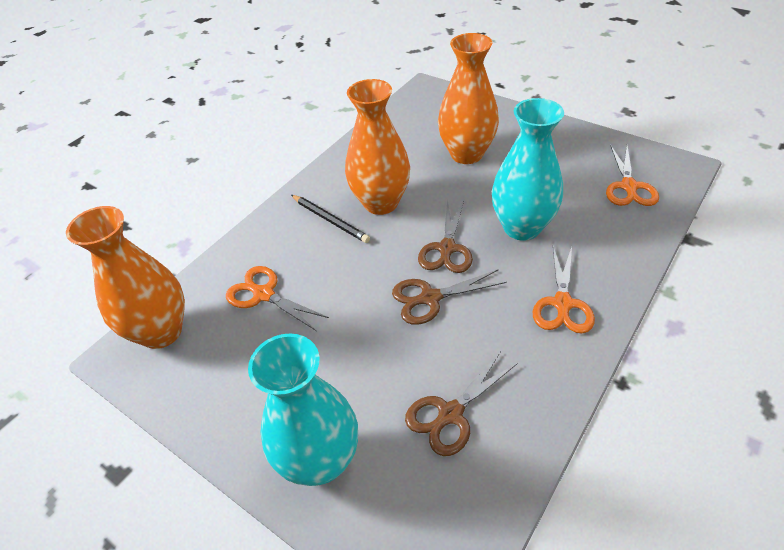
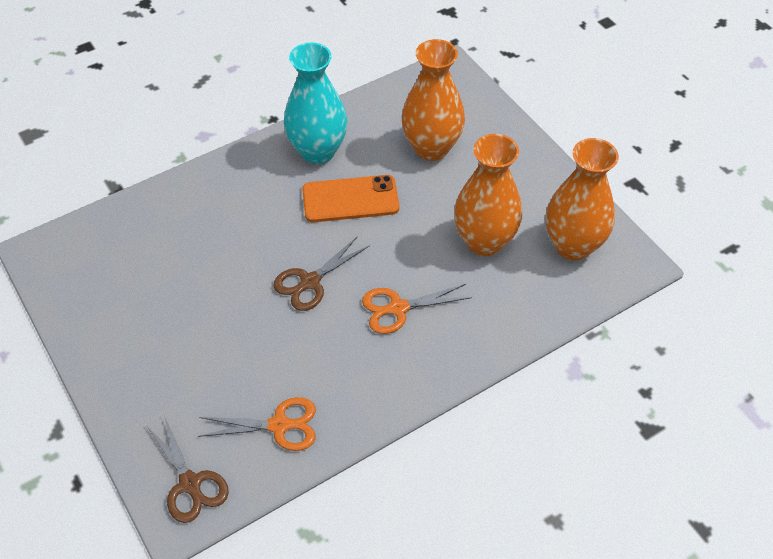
black pencil: 1 -> 0
brown scissors: 3 -> 2
orange phone: 0 -> 1
orange scissors: 3 -> 2
turquoise vase: 2 -> 1

